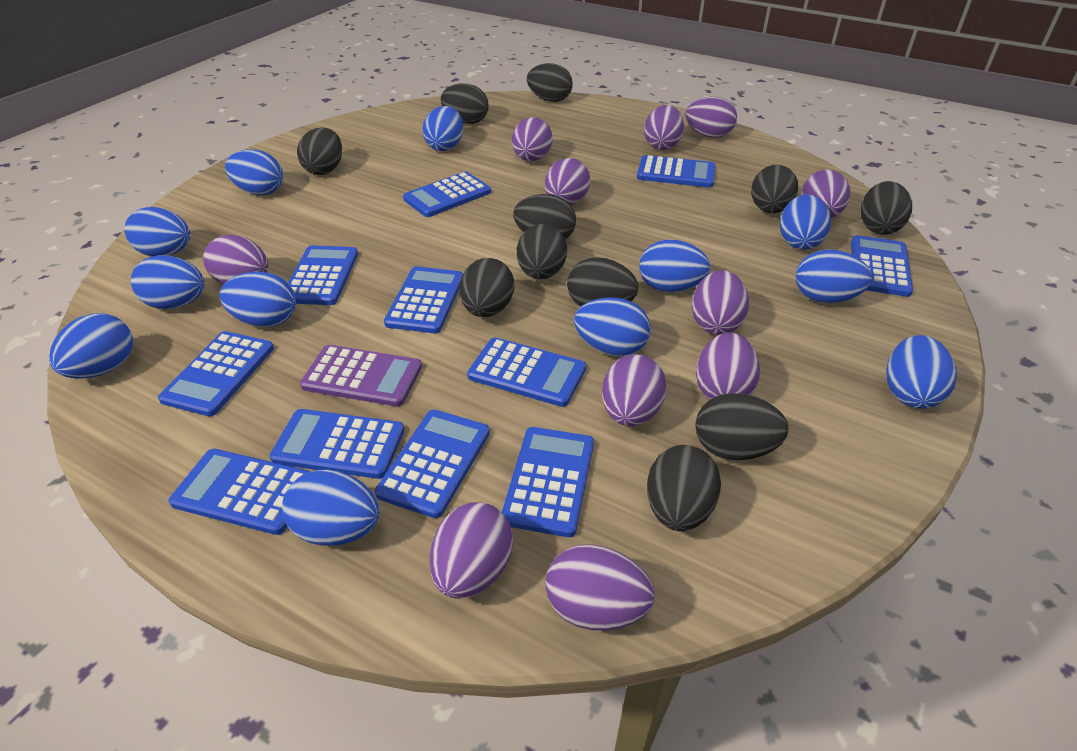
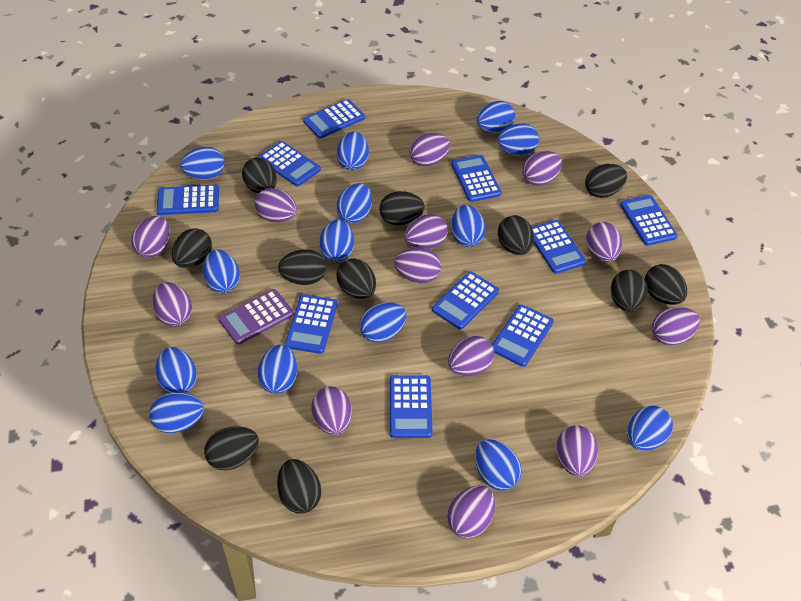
blue calculator: 11 -> 10
blue egg: 12 -> 14
purple egg: 11 -> 13

